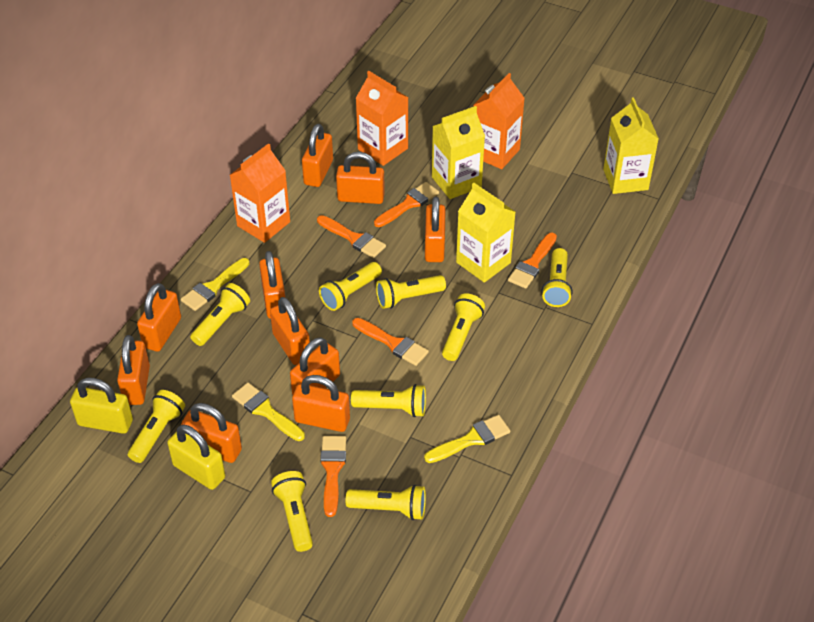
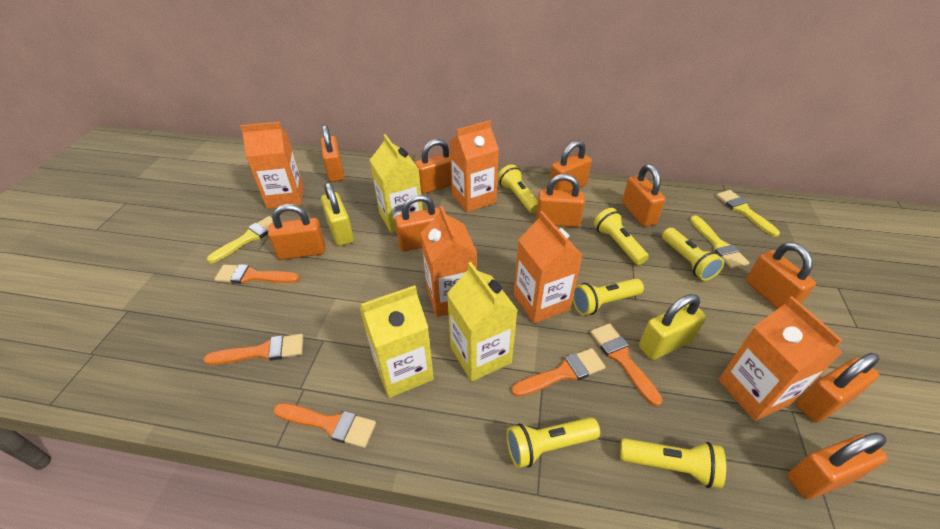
orange carton: 3 -> 5
yellow flashlight: 9 -> 6

